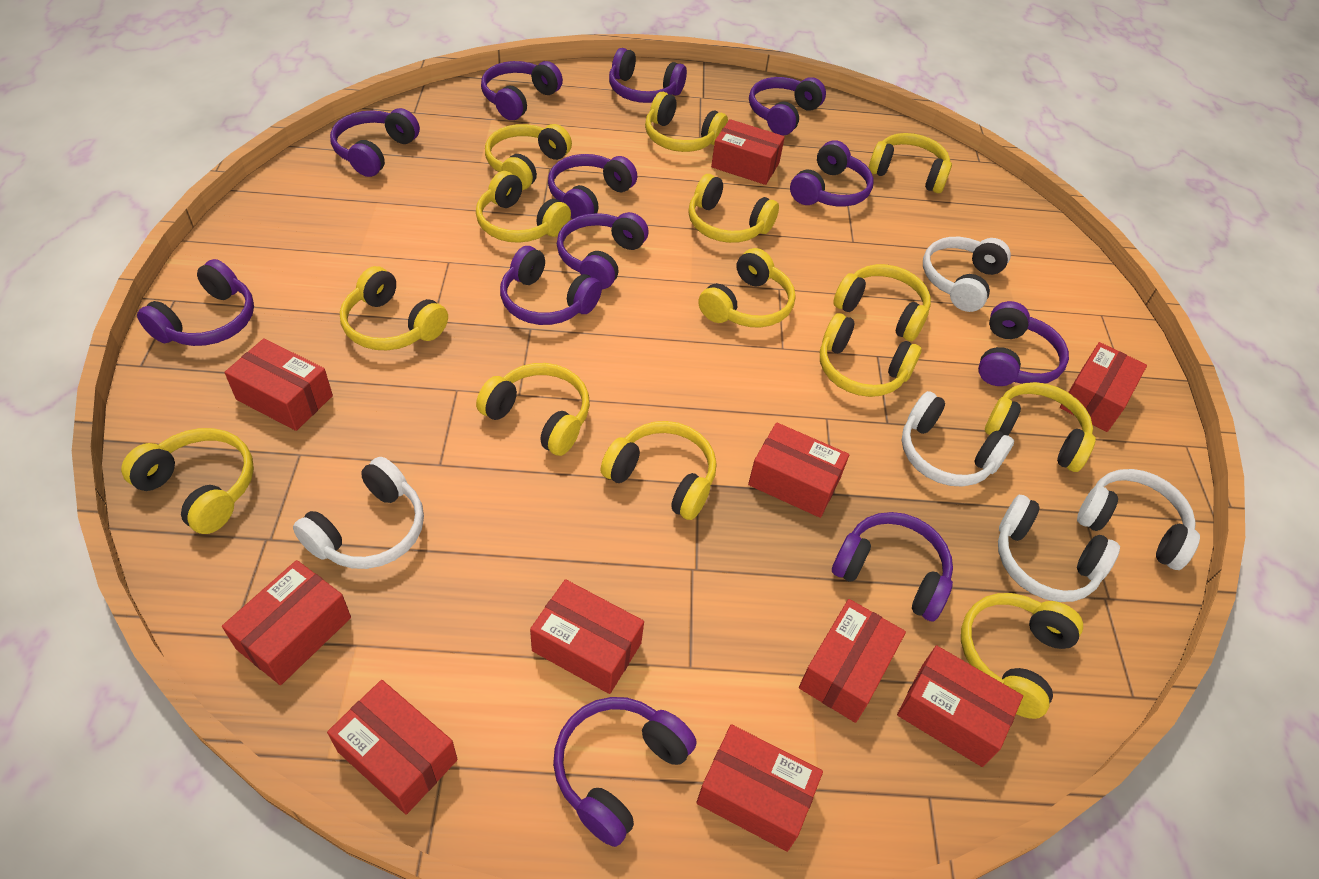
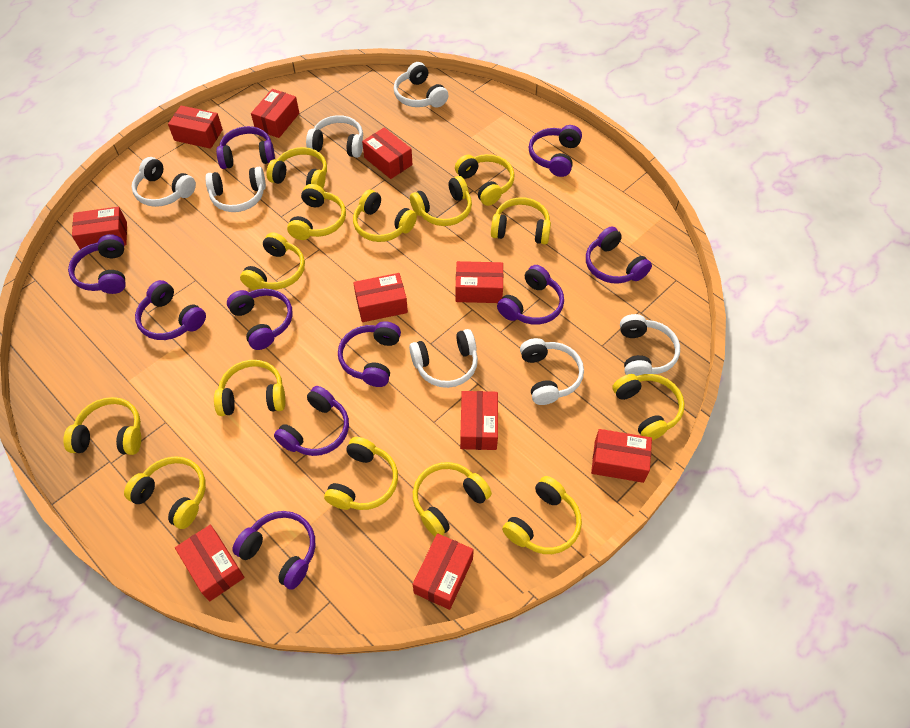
purple headphones: 12 -> 10
white headphones: 5 -> 7

